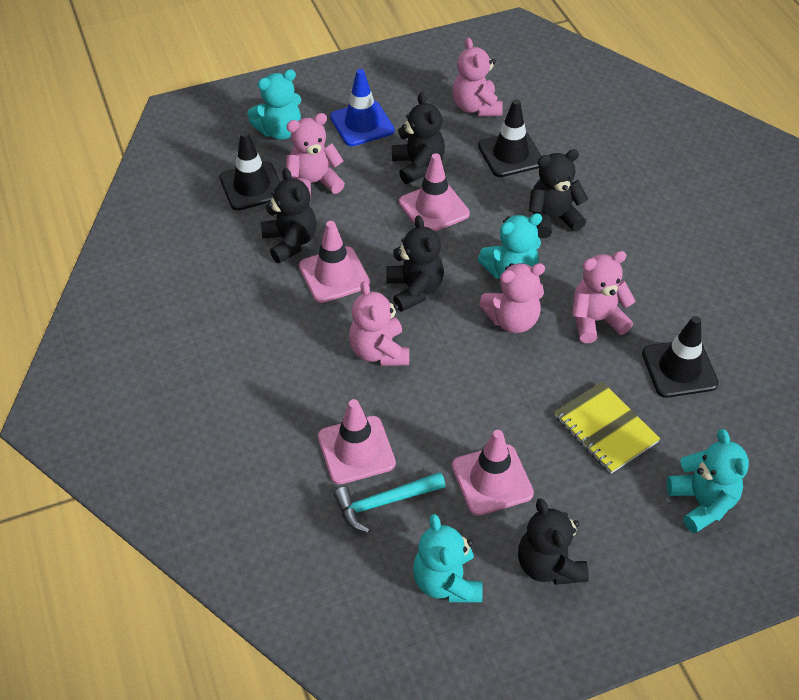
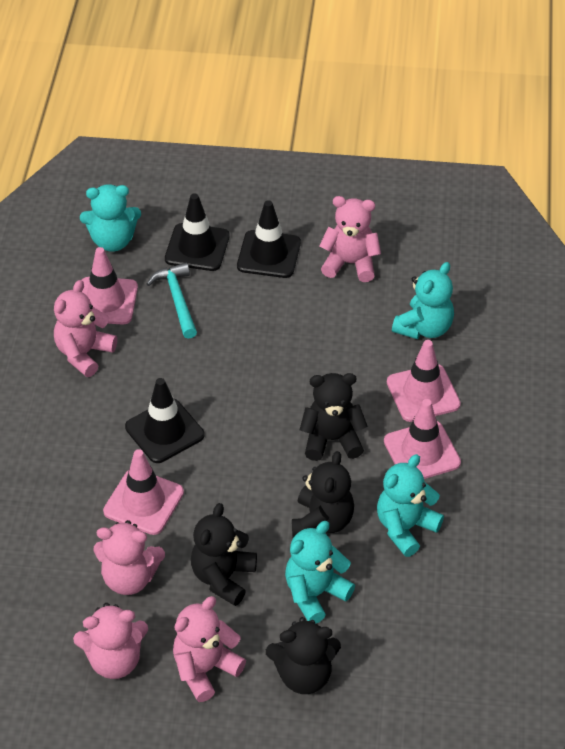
black teddy bear: 5 -> 4
blue traffic cone: 1 -> 0
yellow notebook: 1 -> 0

